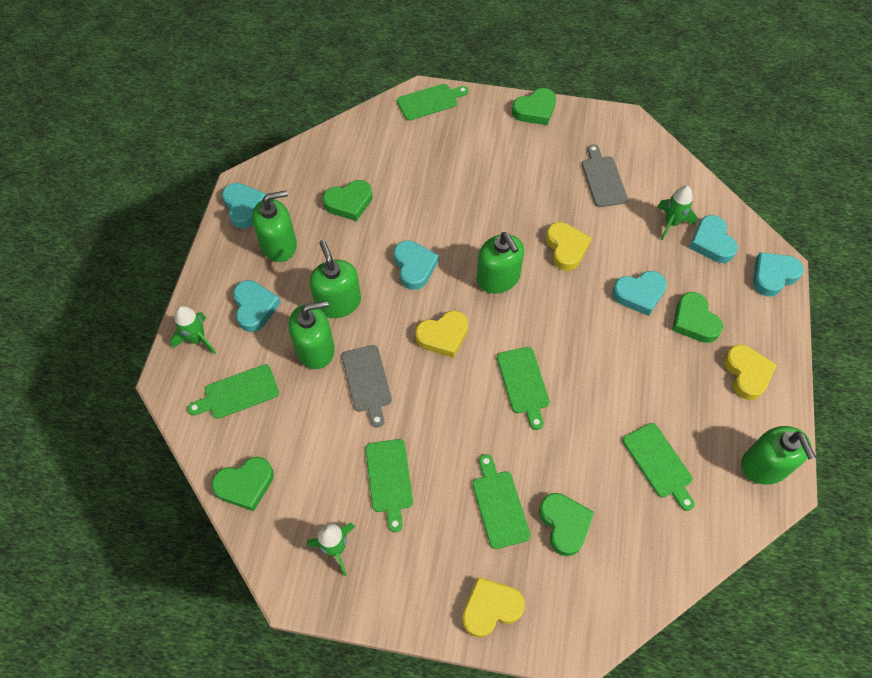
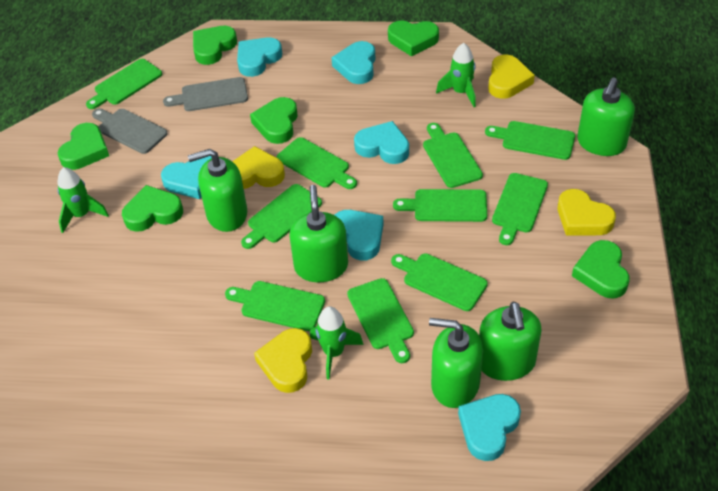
green cutting board: 6 -> 10
green heart: 5 -> 6

